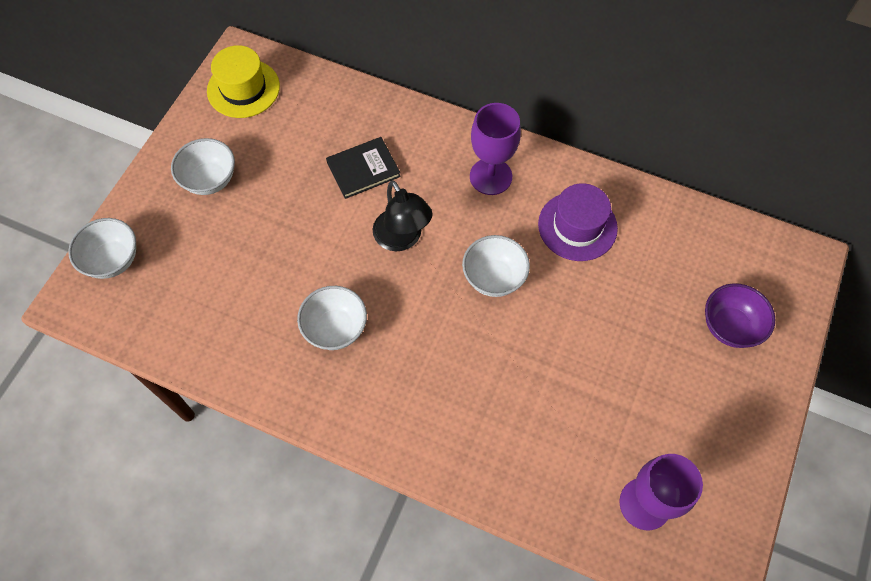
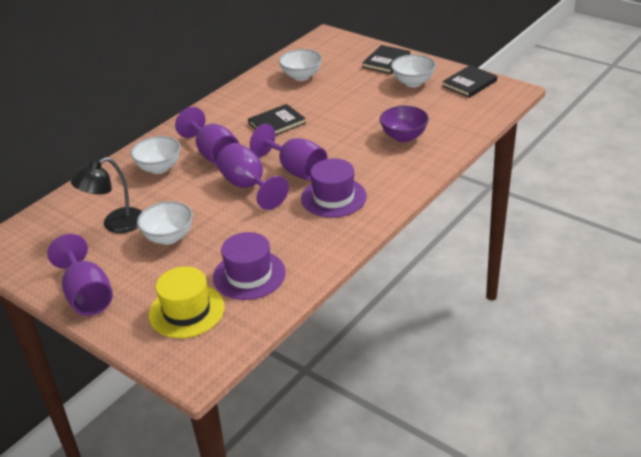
black book: 1 -> 3
purple goblet: 2 -> 4
purple hat: 1 -> 2

